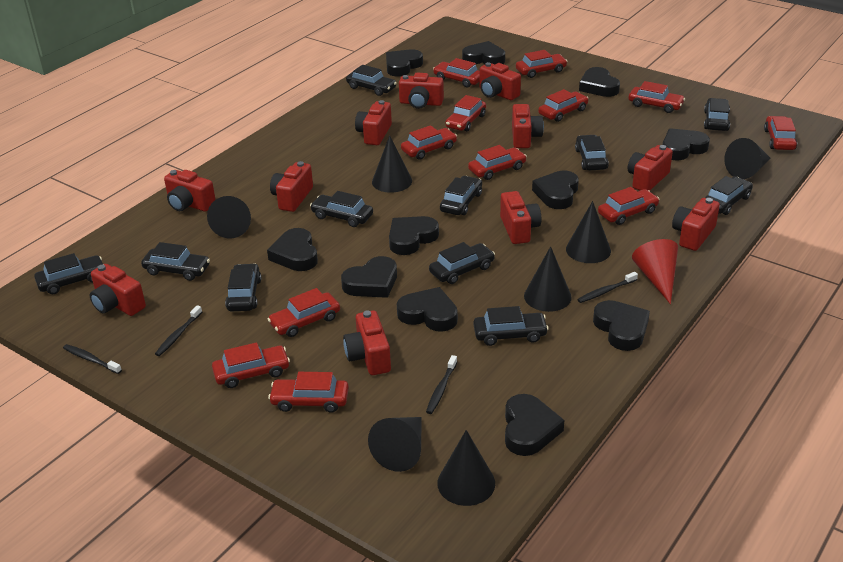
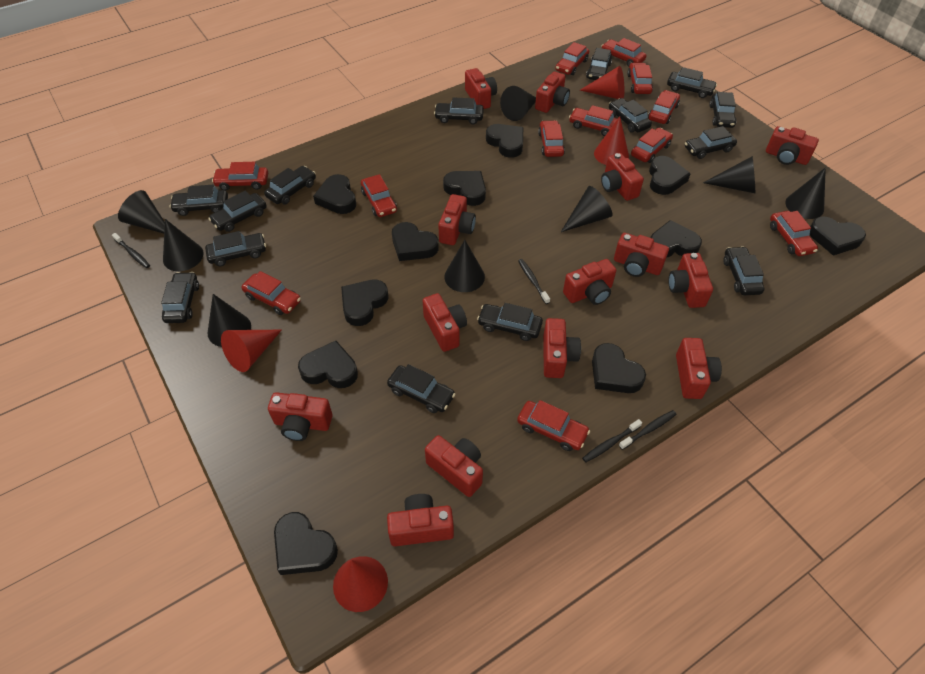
black car: 11 -> 14
black cone: 7 -> 8
red camera: 11 -> 14
red cone: 1 -> 4

